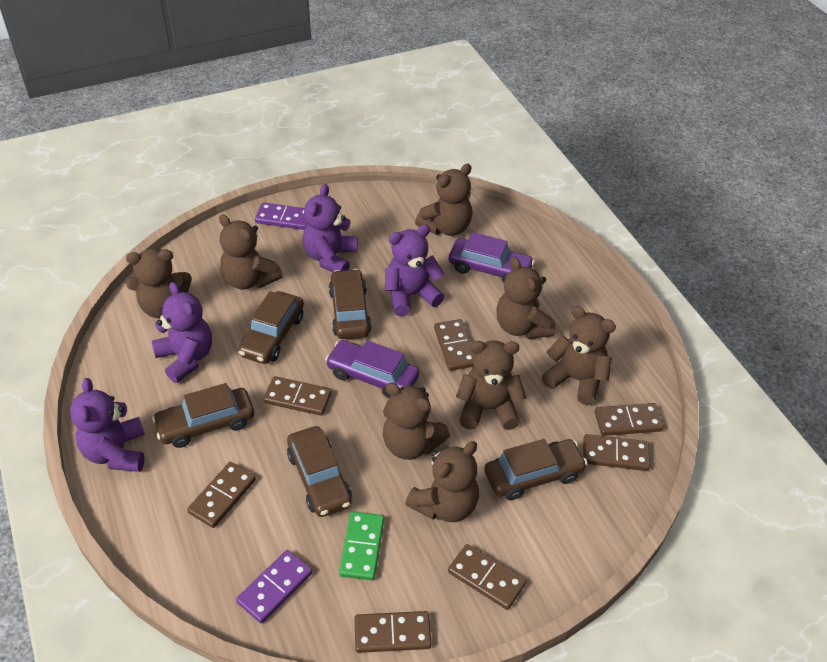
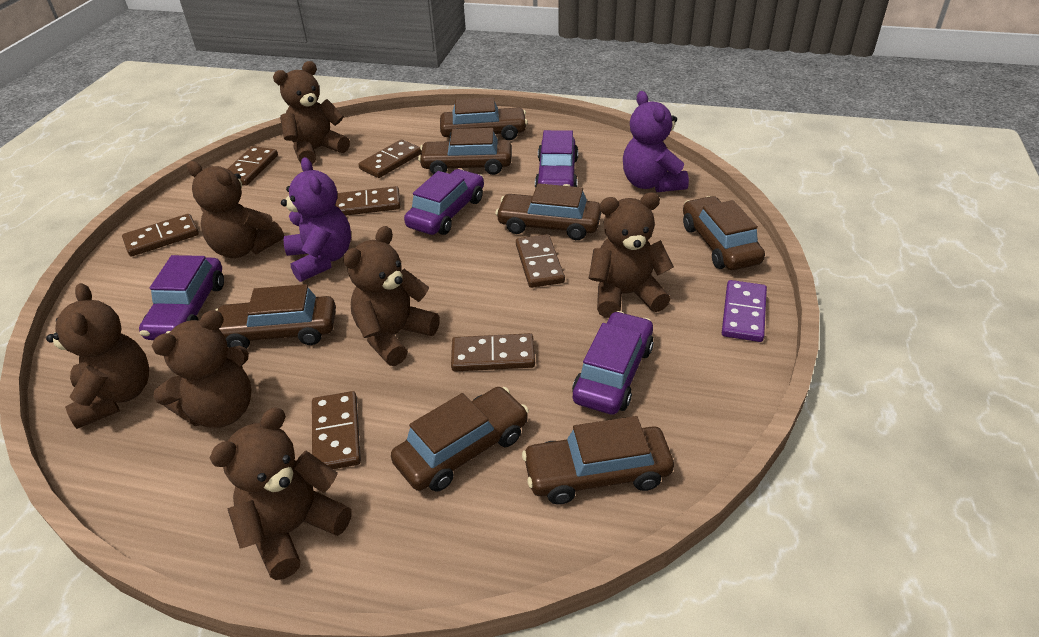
brown car: 5 -> 7
brown teddy bear: 8 -> 7
green domino: 1 -> 0
purple car: 2 -> 4
purple domino: 2 -> 1
purple teddy bear: 4 -> 2

